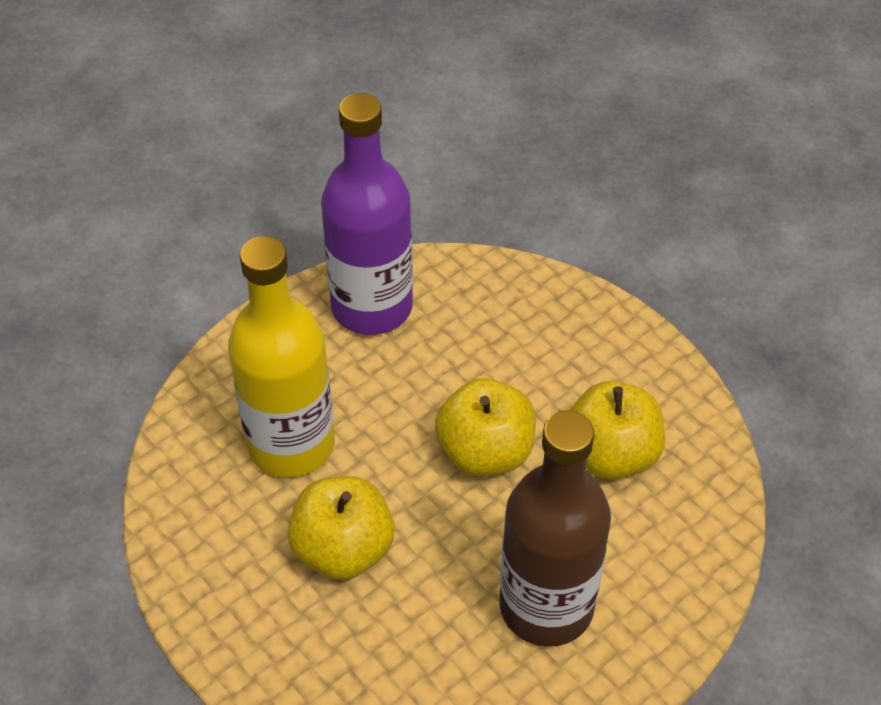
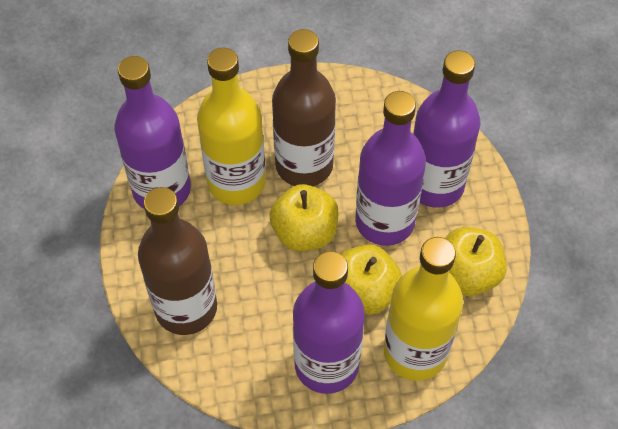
brown bottle: 1 -> 2
purple bottle: 1 -> 4
yellow bottle: 1 -> 2

